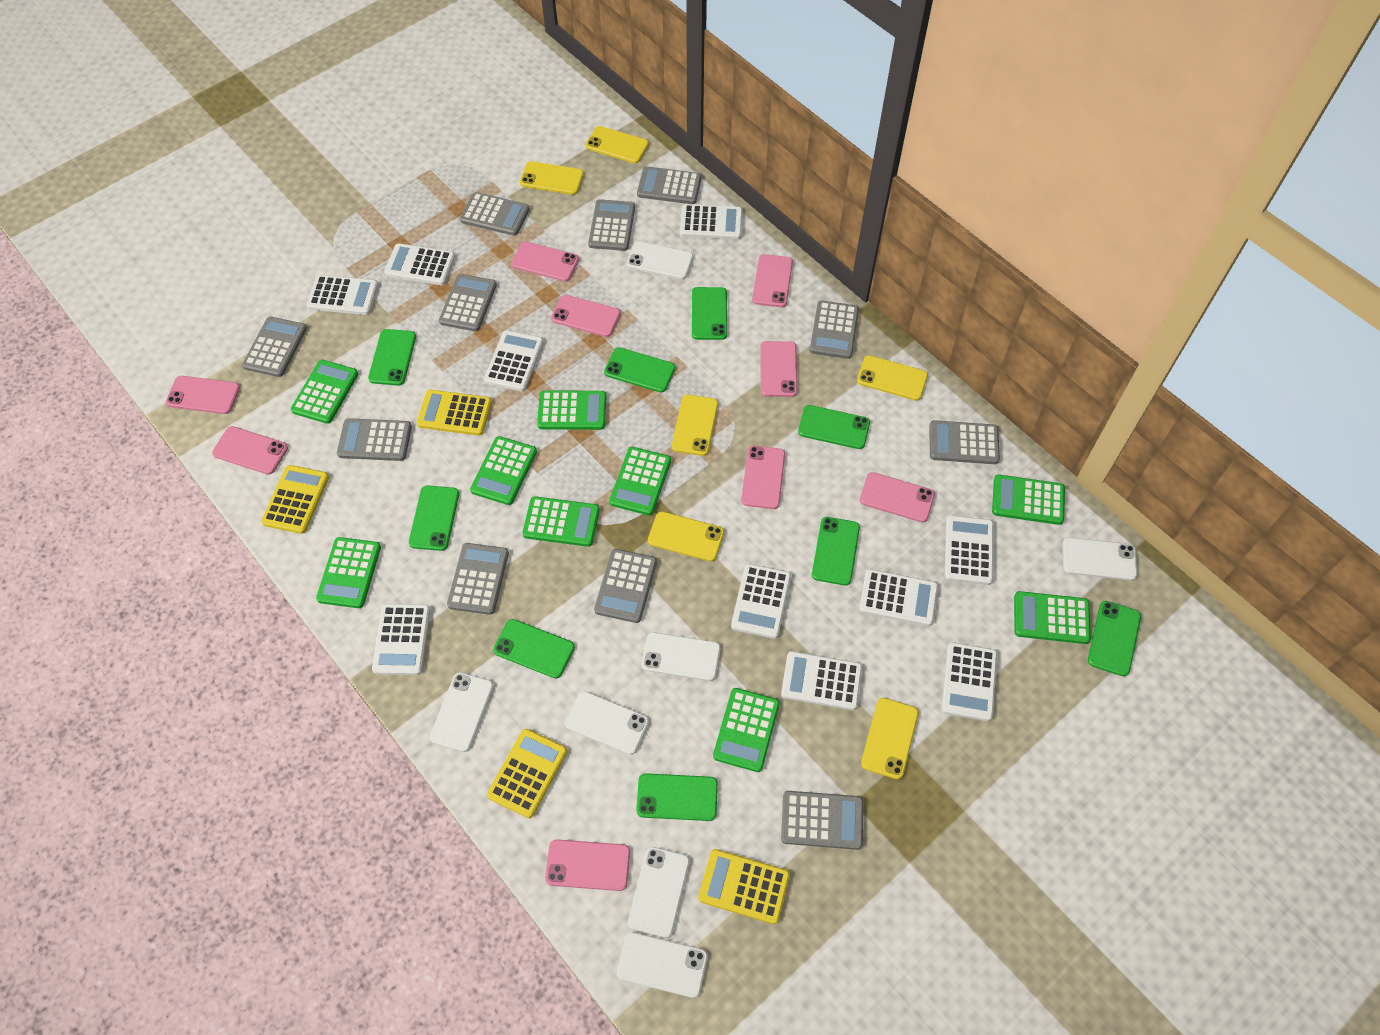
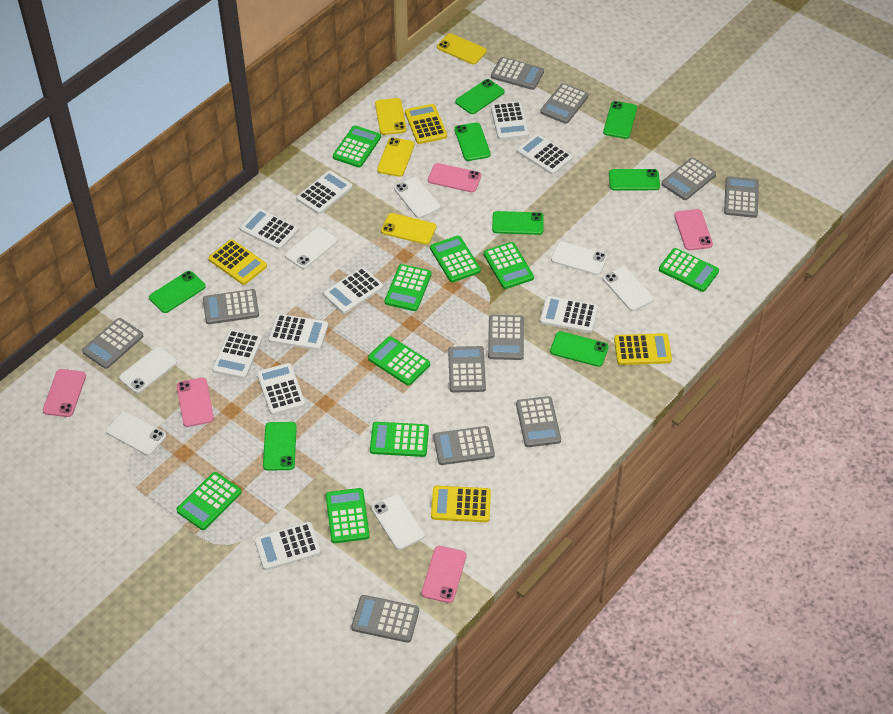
green phone: 9 -> 8
pink phone: 9 -> 5
yellow phone: 6 -> 4

